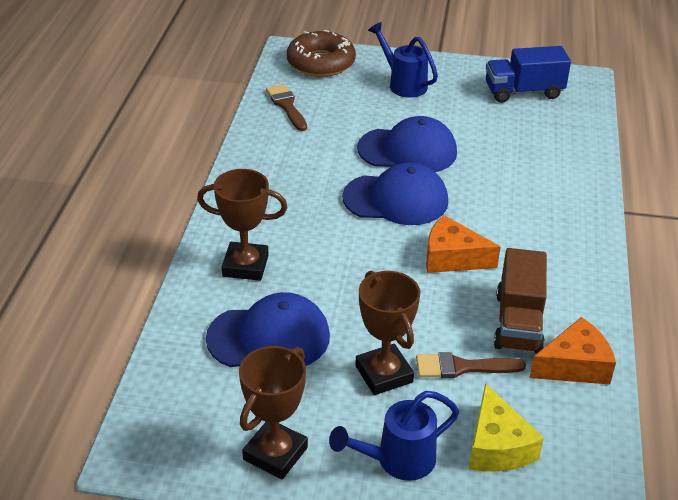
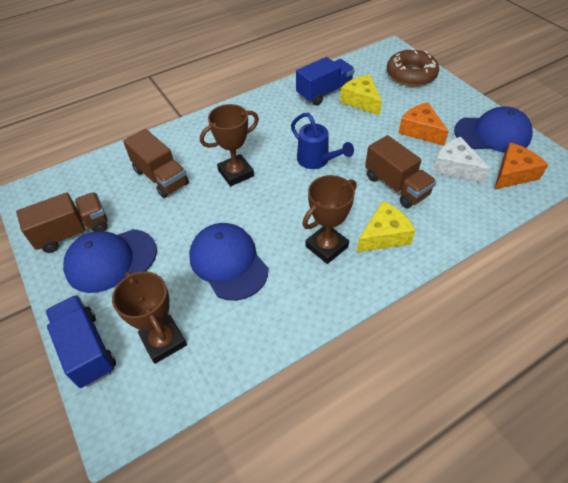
blue truck: 1 -> 2
blue watering can: 2 -> 1
brown brush: 2 -> 0
brown truck: 1 -> 3
white cheese: 0 -> 1
yellow cheese: 1 -> 2

